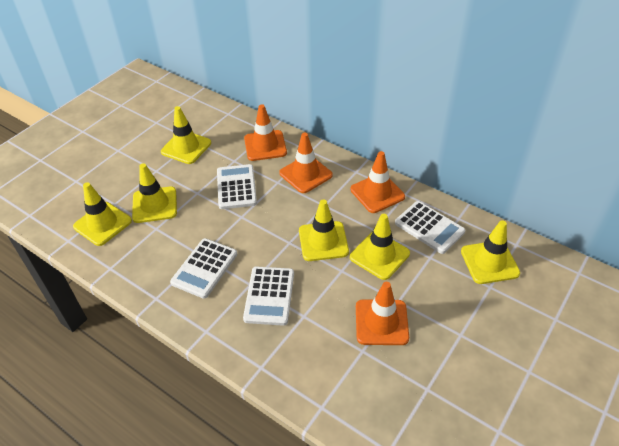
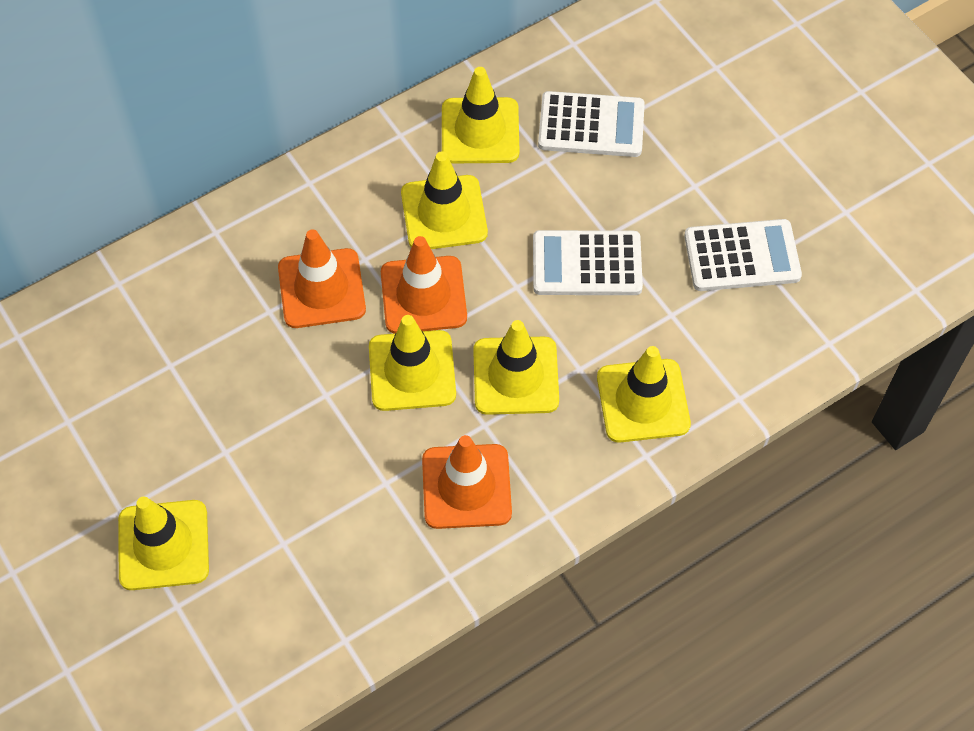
orange traffic cone: 4 -> 3
white calculator: 4 -> 3

